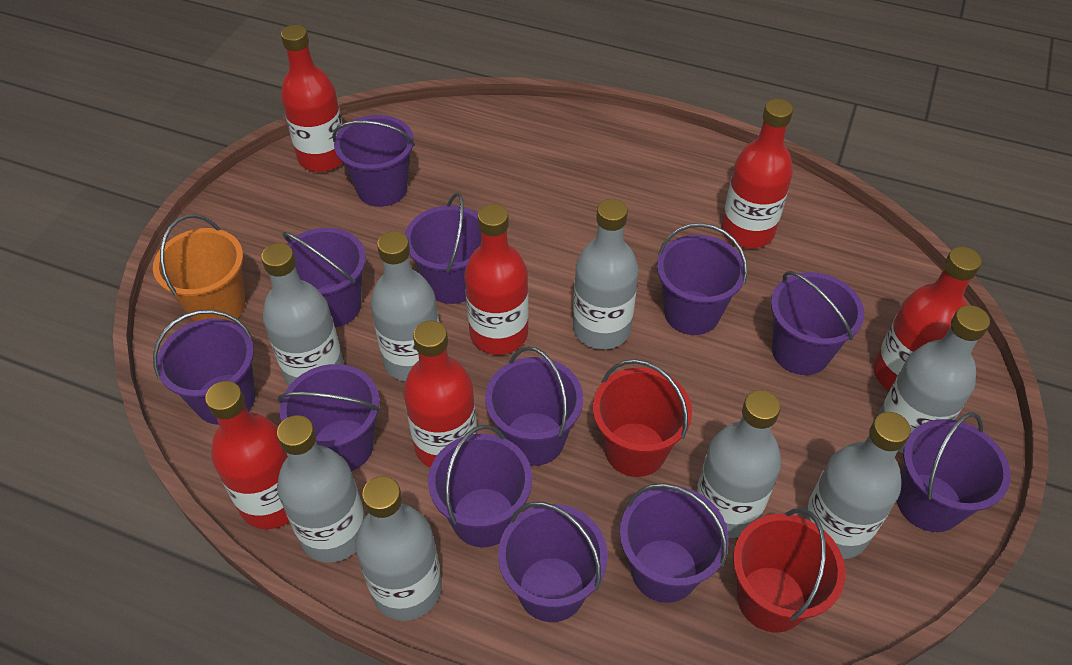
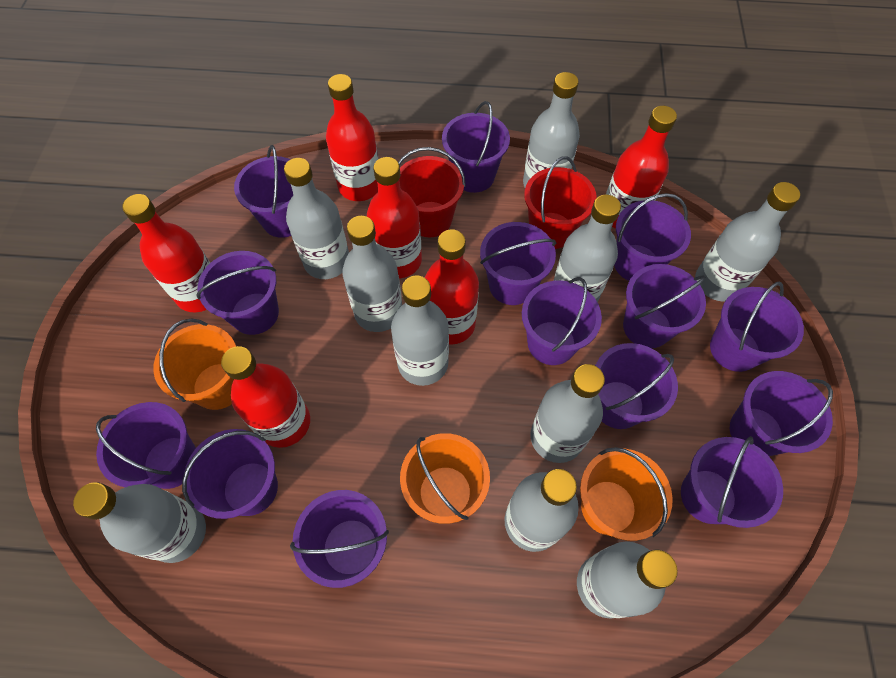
grey bottle: 8 -> 10
orange bucket: 1 -> 3
purple bucket: 12 -> 14

